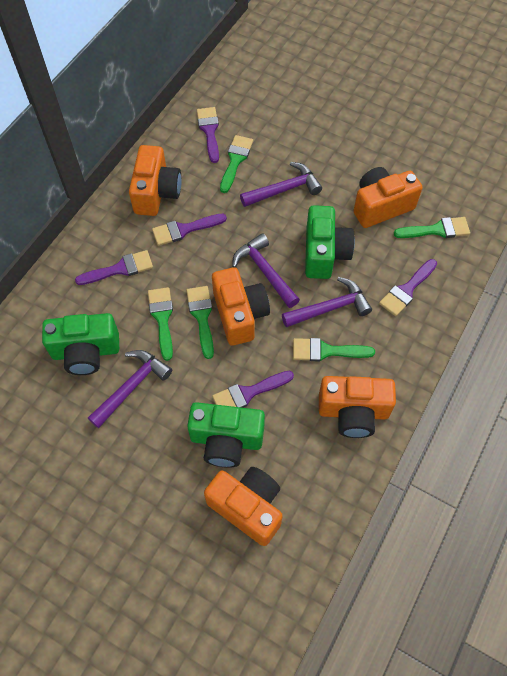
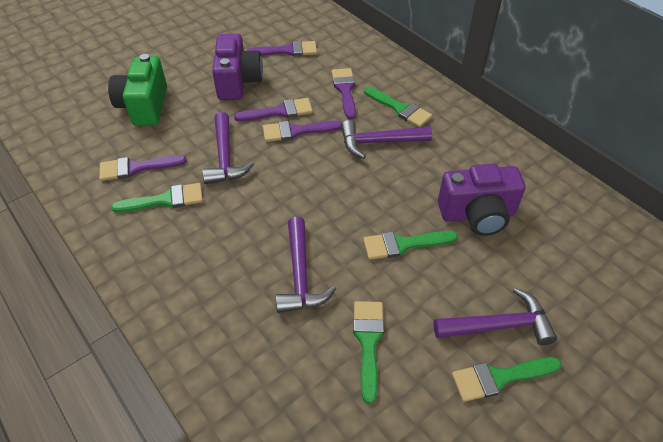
green camera: 3 -> 1
orange camera: 5 -> 0
purple camera: 0 -> 2

